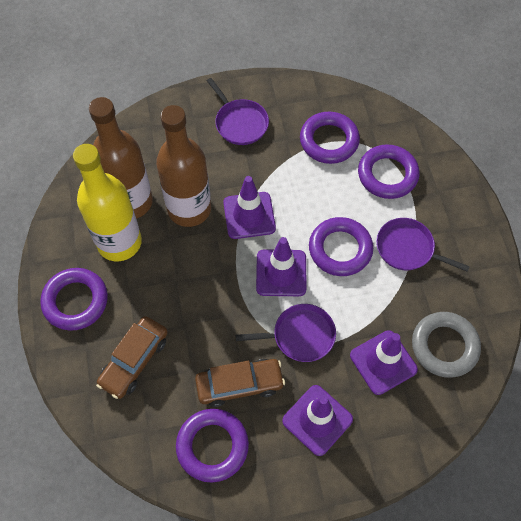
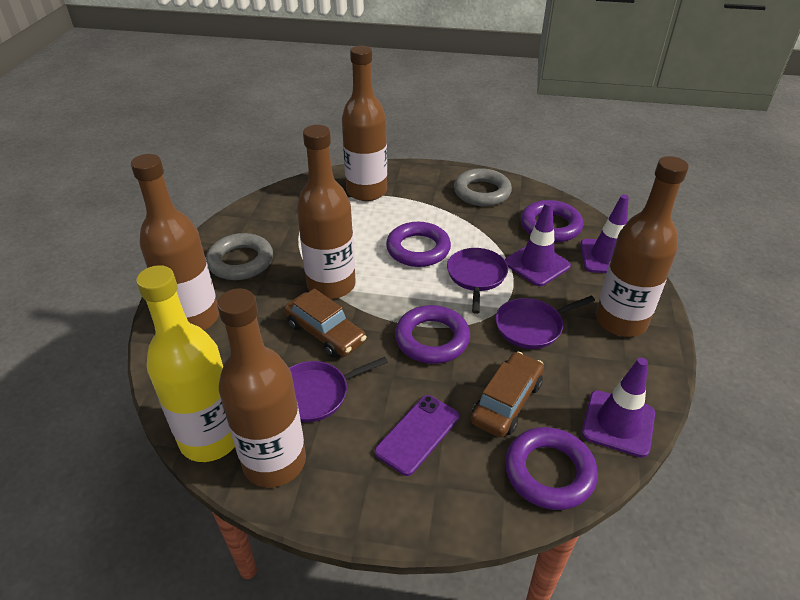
brown bottle: 2 -> 5
grey ring: 1 -> 2
purple phone: 0 -> 1
purple ring: 5 -> 4
purple traffic cone: 4 -> 3

